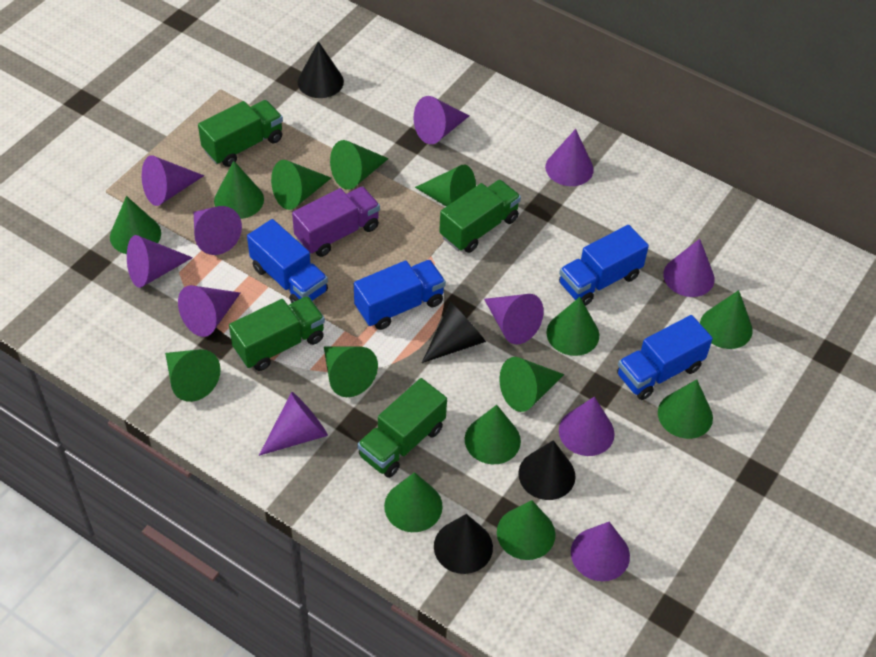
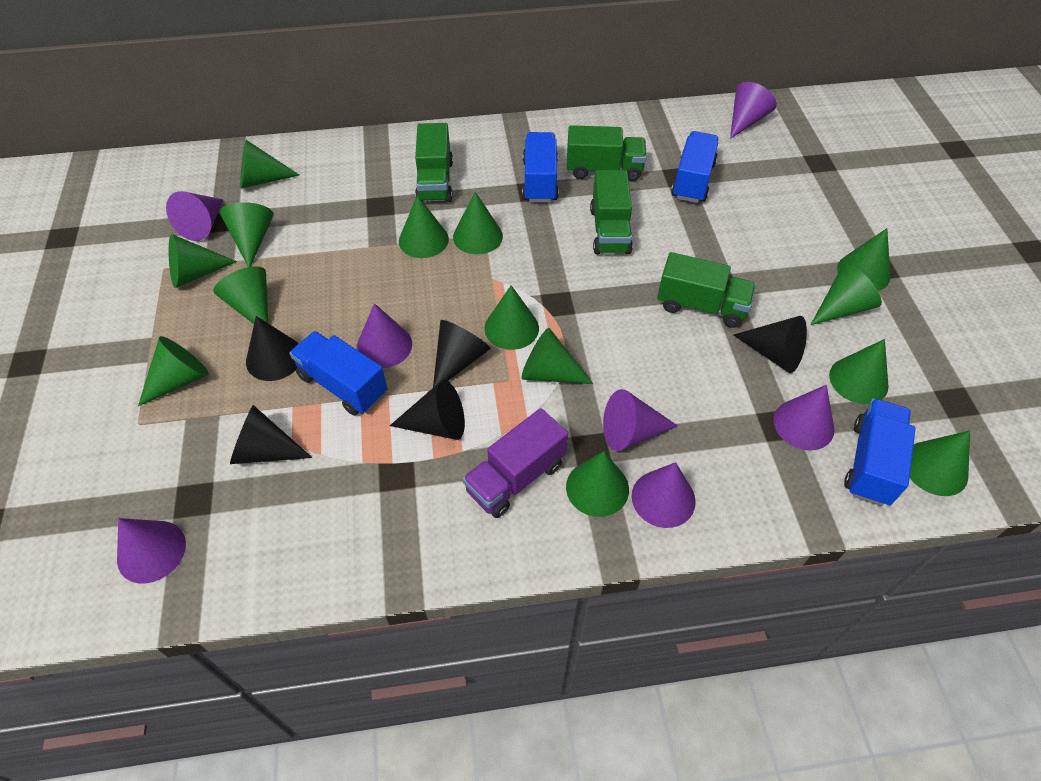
black cone: 4 -> 5
purple cone: 11 -> 7

